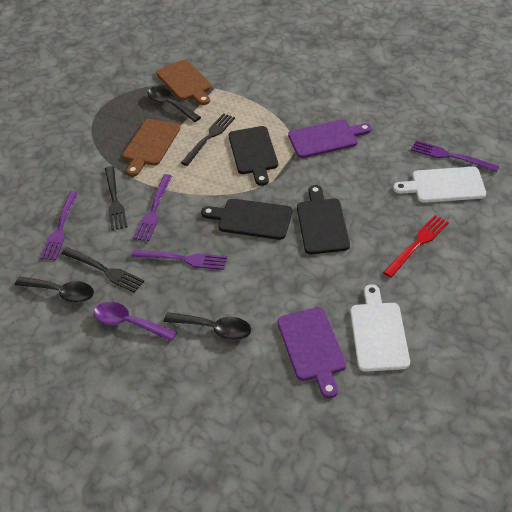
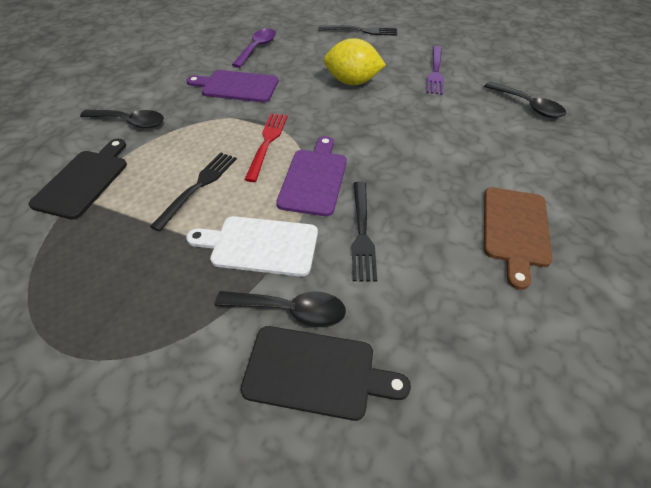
black cutting board: 3 -> 2
brown cutting board: 2 -> 1
purple fork: 4 -> 1
white cutting board: 2 -> 1
yellow lemon: 0 -> 1

